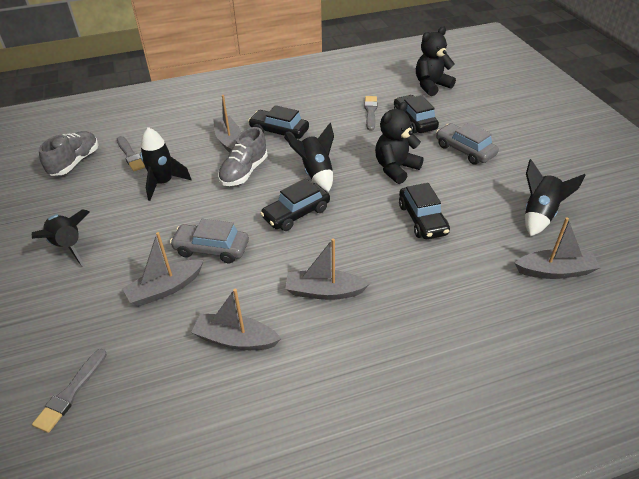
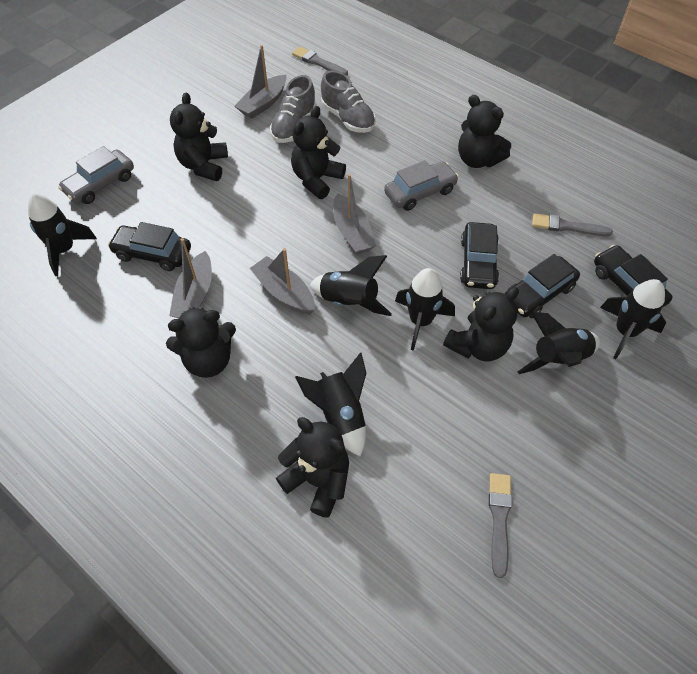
black rocket: 4 -> 6
black teddy bear: 2 -> 6
grey boat: 5 -> 4

